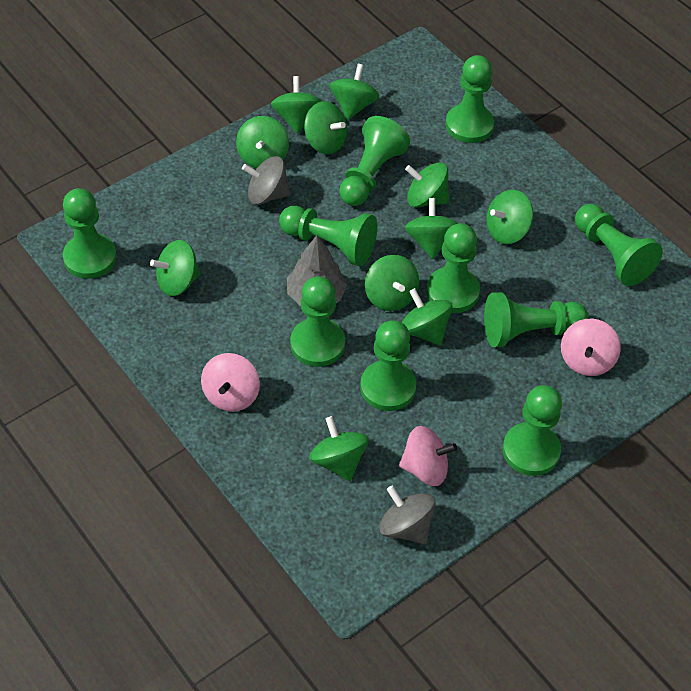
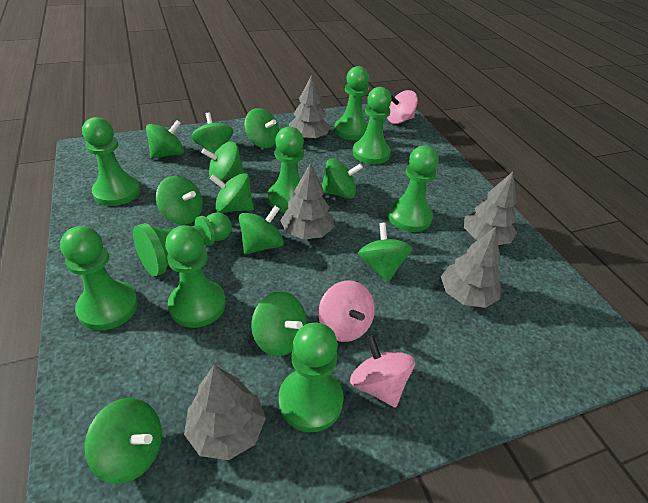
green pawn: 10 -> 9
grey spinning top: 2 -> 0
grey tree: 1 -> 5

